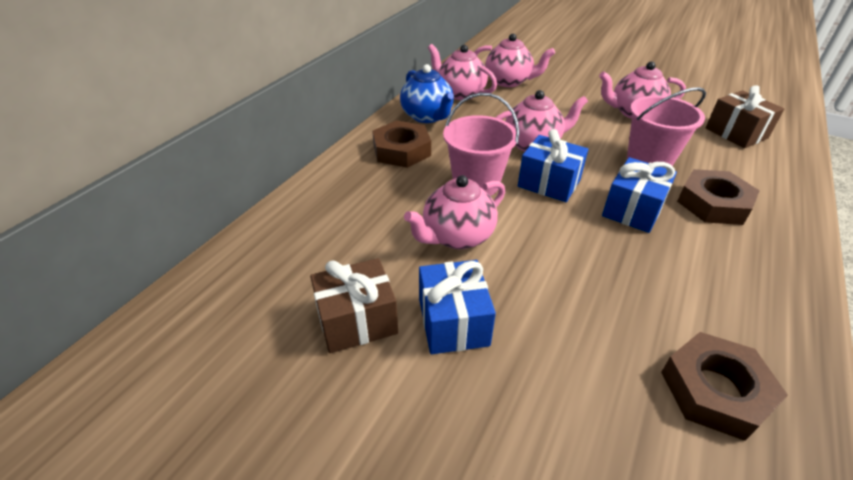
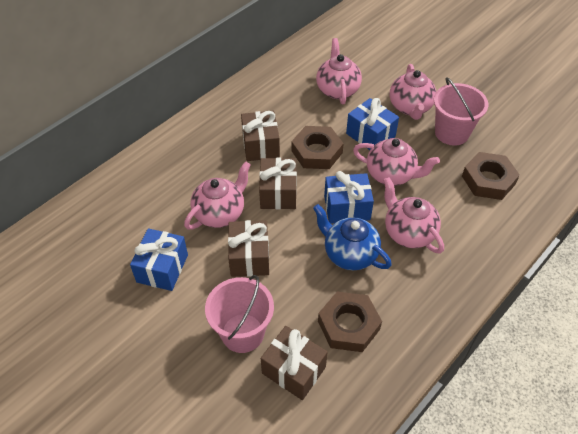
brown gift: 2 -> 4

